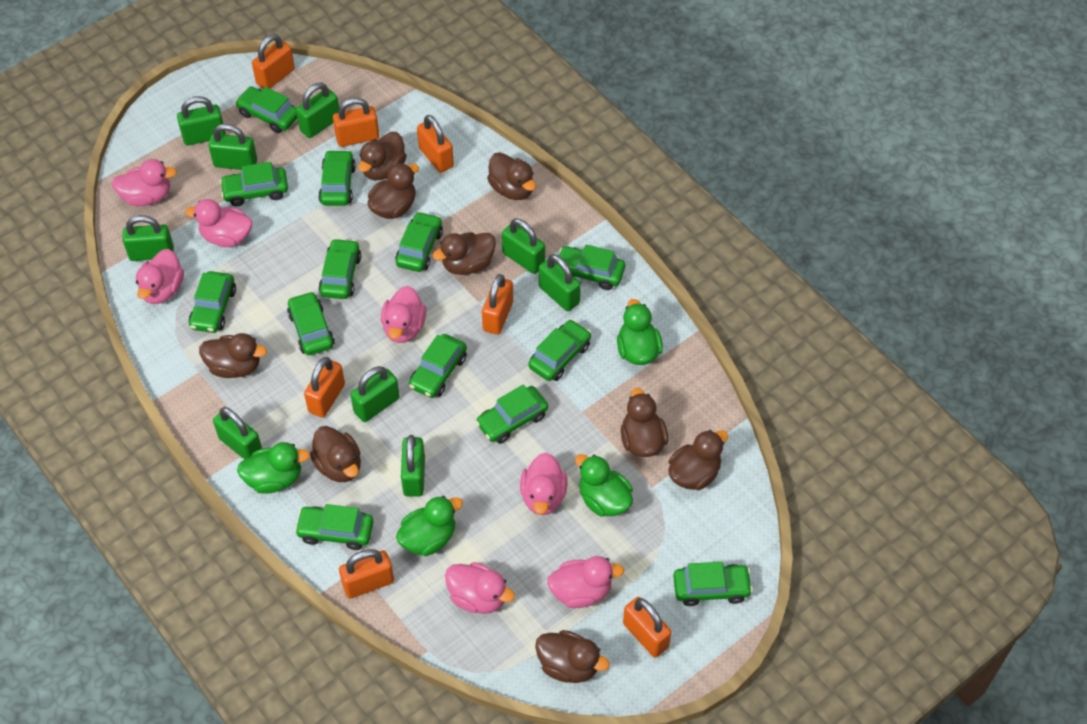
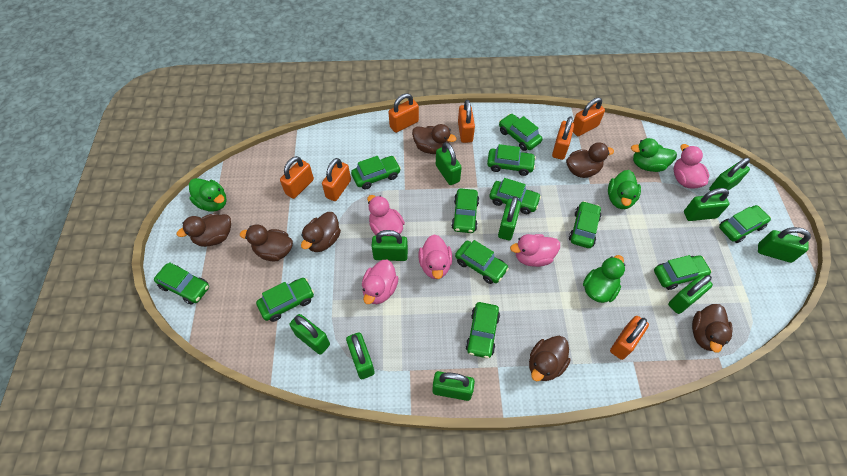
brown duck: 9 -> 7
green car: 13 -> 12
green padlock: 9 -> 10
pink duck: 7 -> 5

